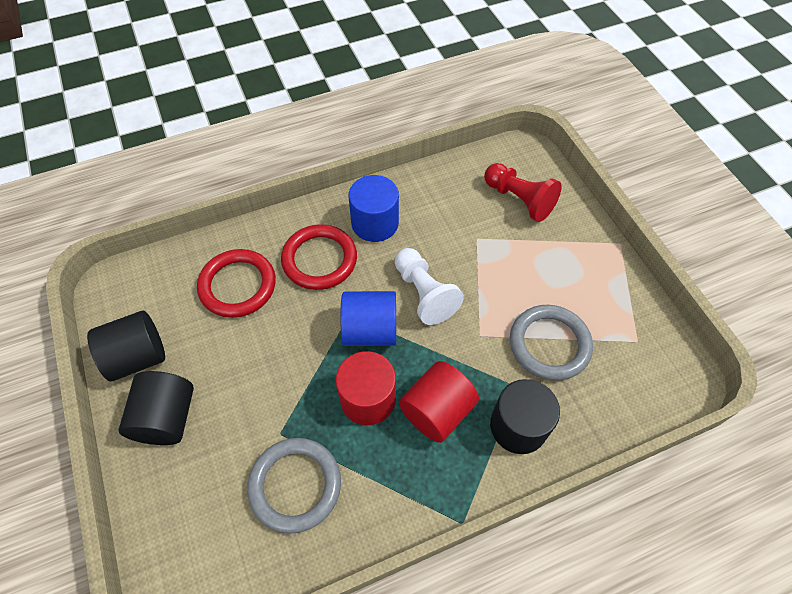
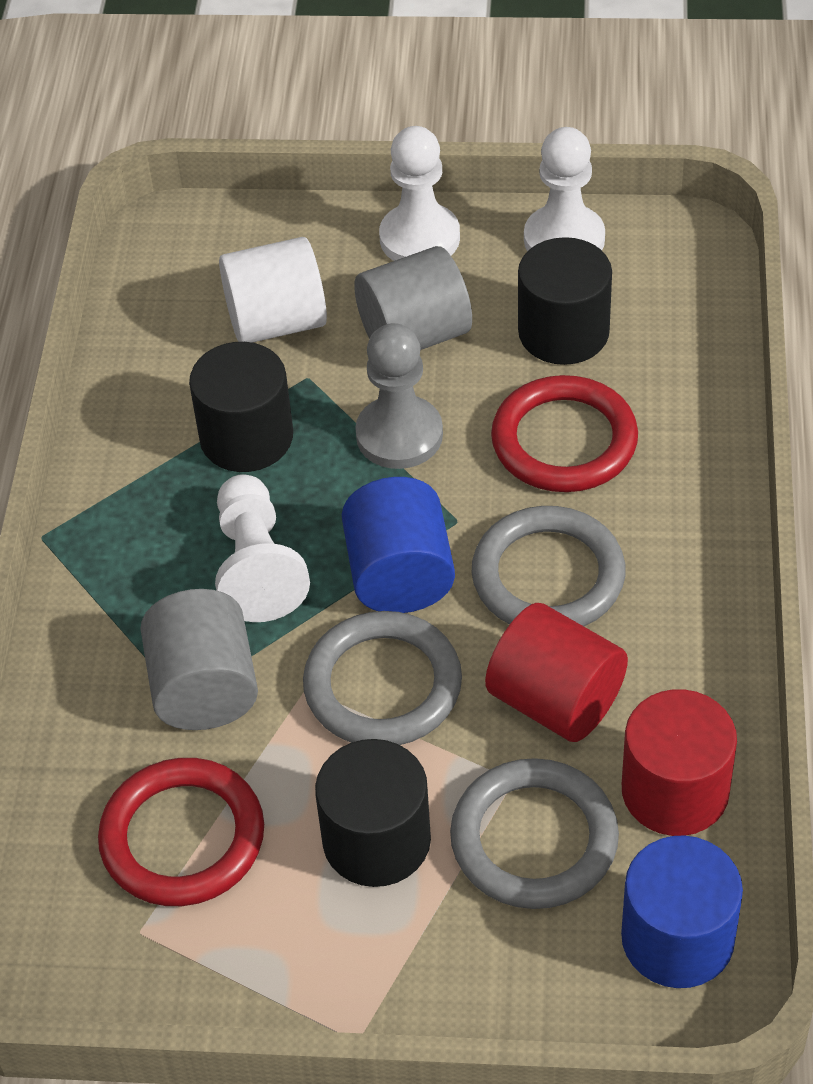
grey cylinder: 0 -> 2
grey pawn: 0 -> 1
grey ring: 2 -> 3
red pawn: 1 -> 0
white cylinder: 0 -> 1
white pawn: 1 -> 3

